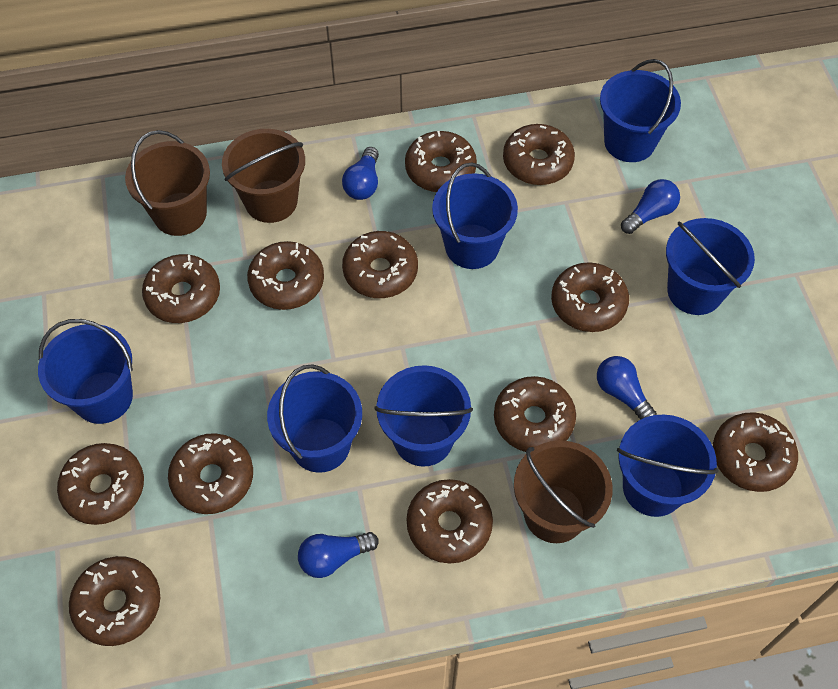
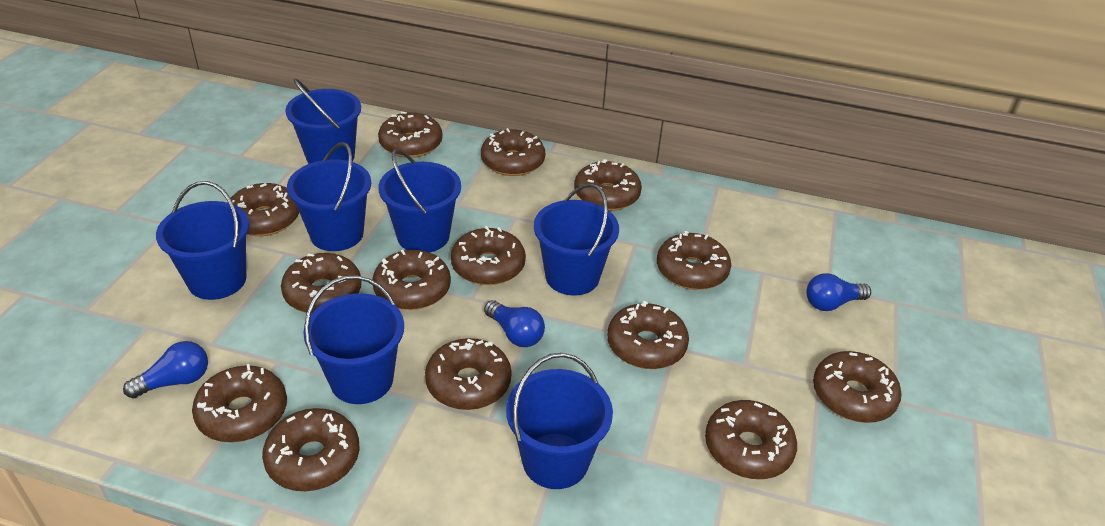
blue light bulb: 4 -> 3
brown bucket: 3 -> 0
brown donut: 12 -> 14

